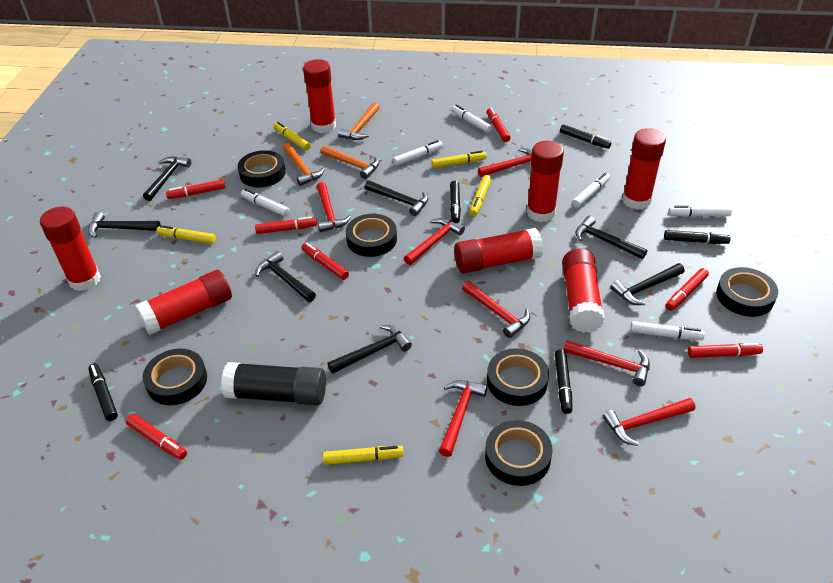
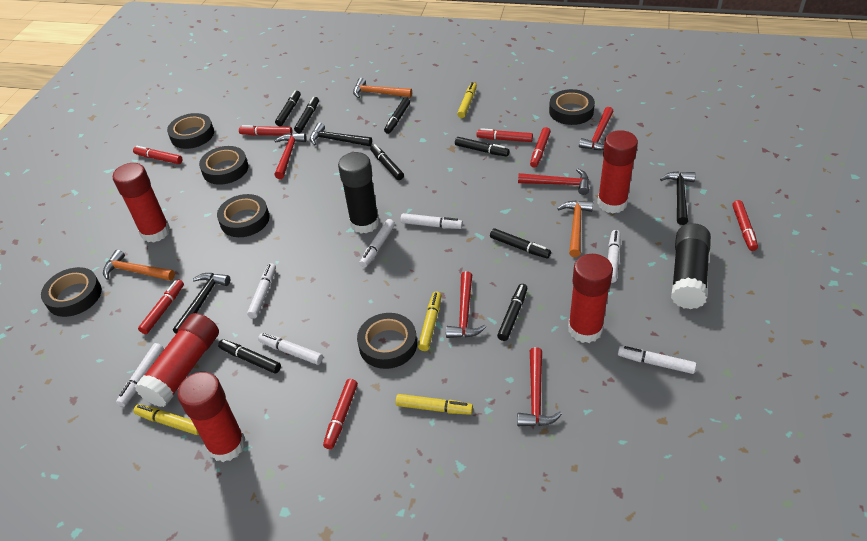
black glue stick: 1 -> 2
black hammer: 7 -> 3
black marker: 5 -> 8
red glue stick: 7 -> 5
red hammer: 7 -> 5
white marker: 6 -> 7
yellow marker: 5 -> 4

